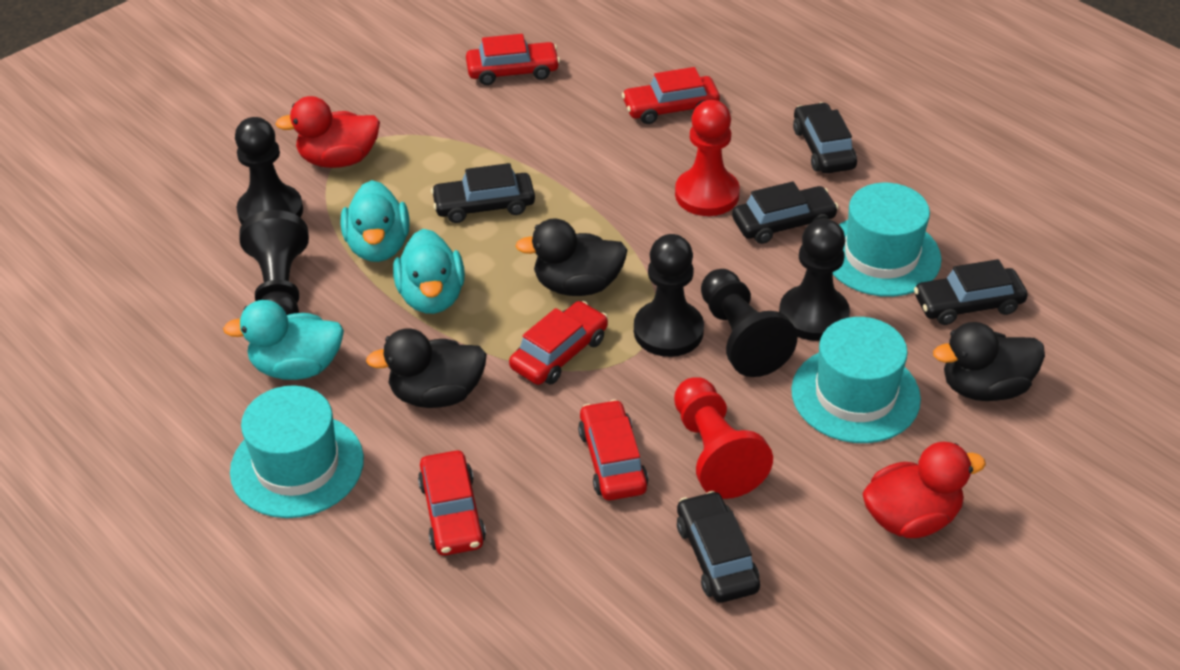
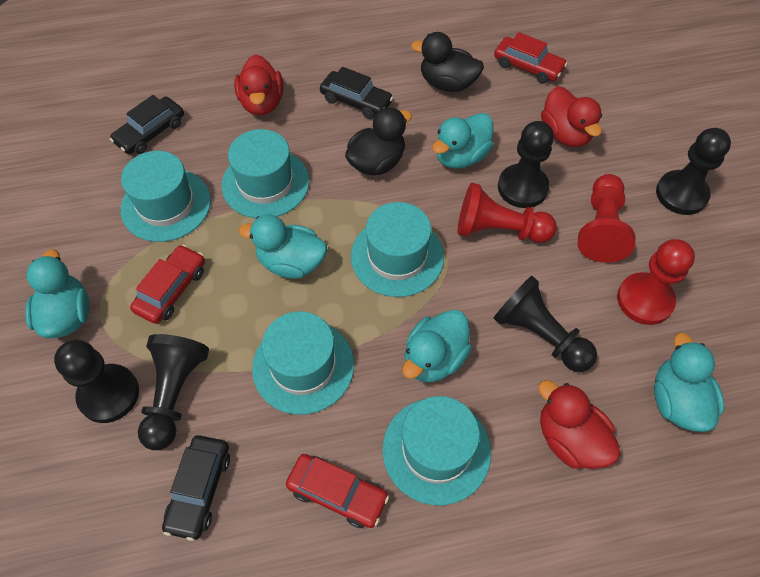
black car: 5 -> 3
black duck: 3 -> 2
red car: 5 -> 3
red duck: 2 -> 3
red pawn: 2 -> 3
turquoise duck: 3 -> 5
turquoise hat: 3 -> 5

